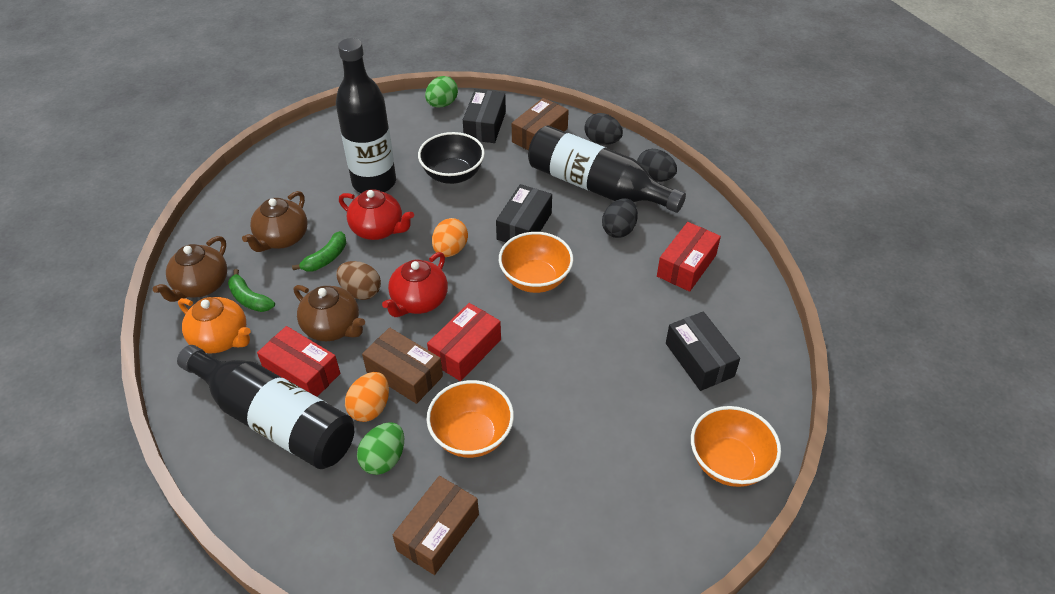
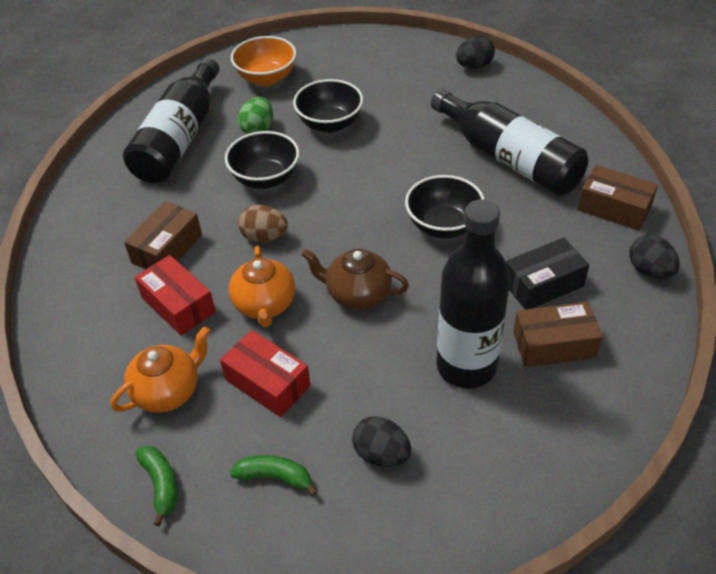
black bowl: 1 -> 3
black box: 3 -> 1
brown teapot: 3 -> 1
green egg: 2 -> 1
orange bowl: 3 -> 1
orange egg: 2 -> 0
orange teapot: 1 -> 2
red box: 3 -> 2
red teapot: 2 -> 0

